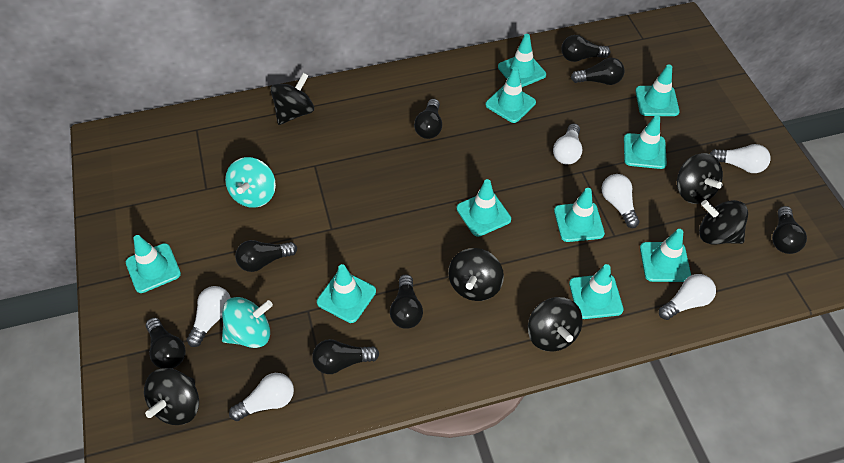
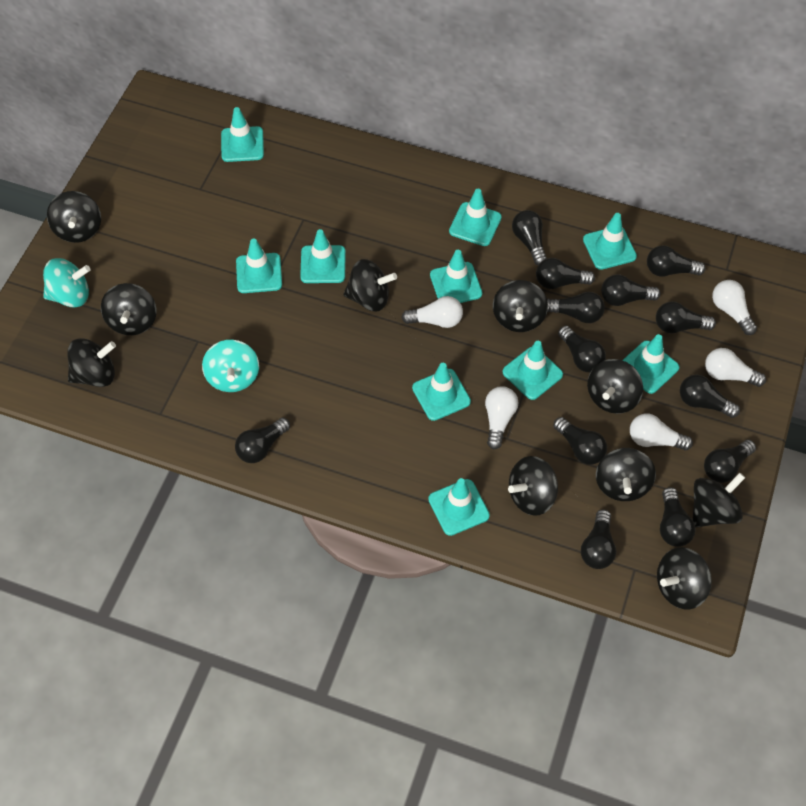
black light bulb: 8 -> 13
black spinning top: 6 -> 10
white light bulb: 6 -> 5

